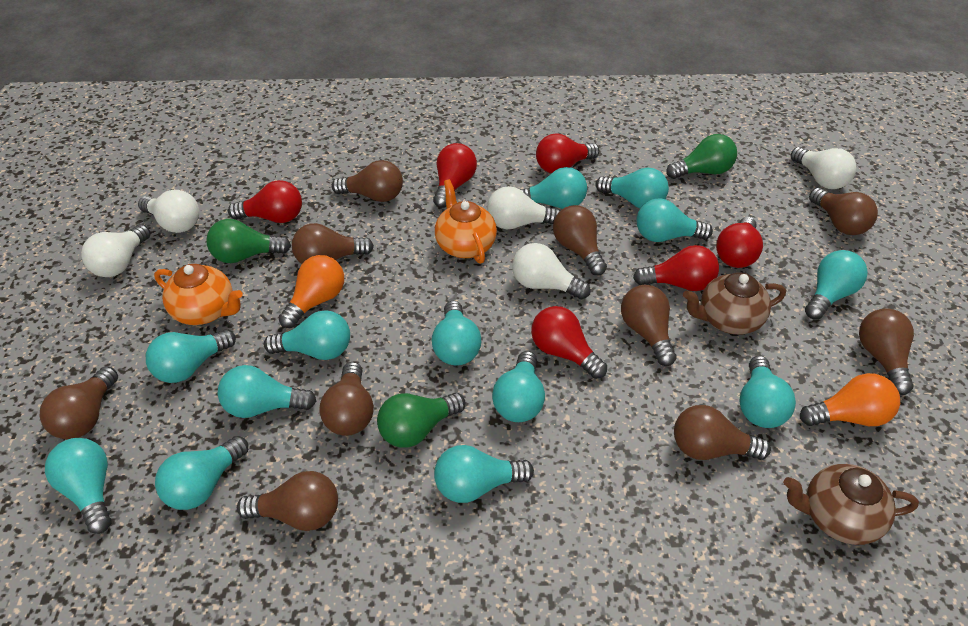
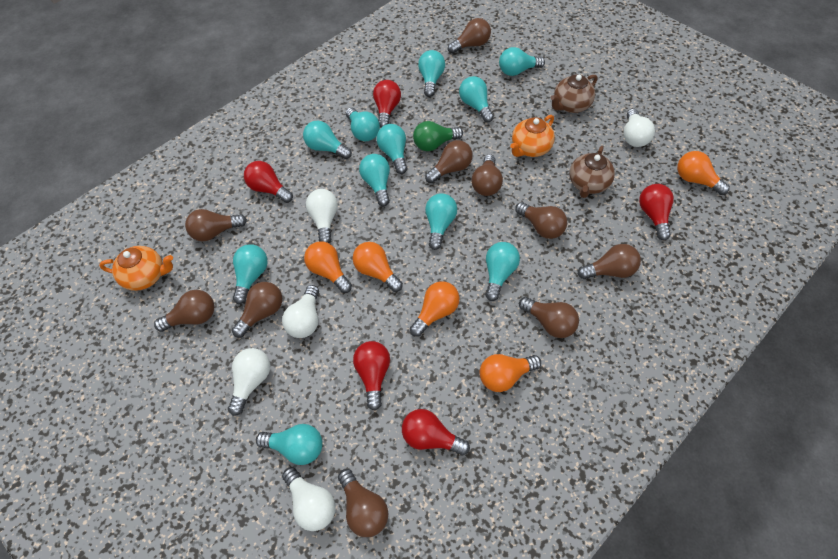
green light bulb: 3 -> 1
orange light bulb: 2 -> 5
red light bulb: 6 -> 5
turquoise light bulb: 13 -> 11

